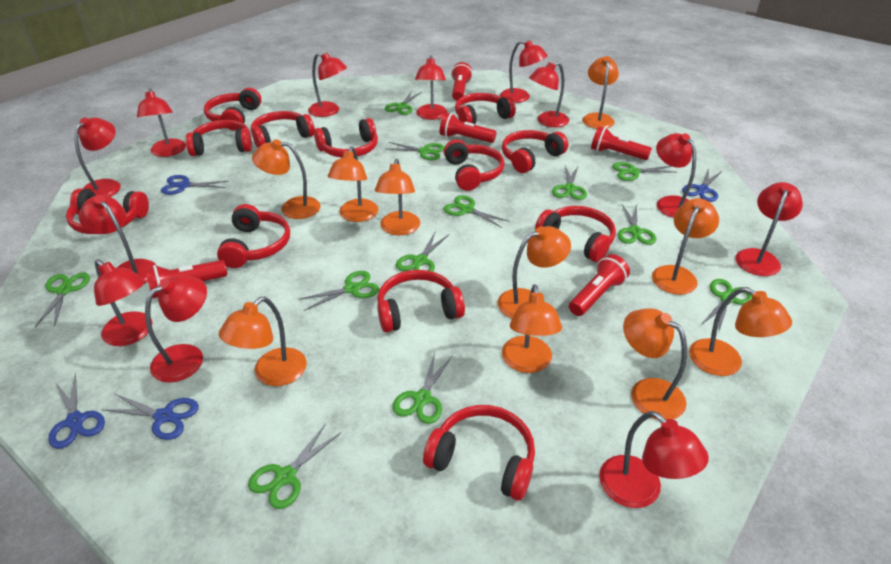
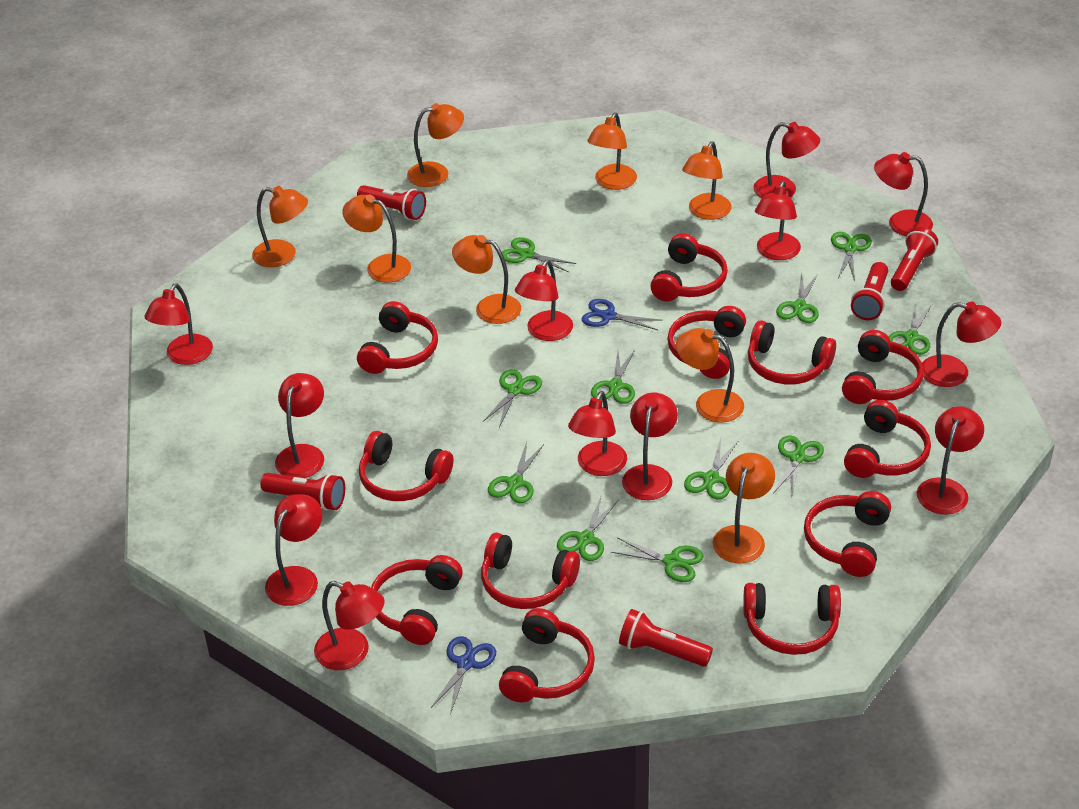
blue scissors: 4 -> 2
green scissors: 12 -> 11
orange lamp: 10 -> 8

